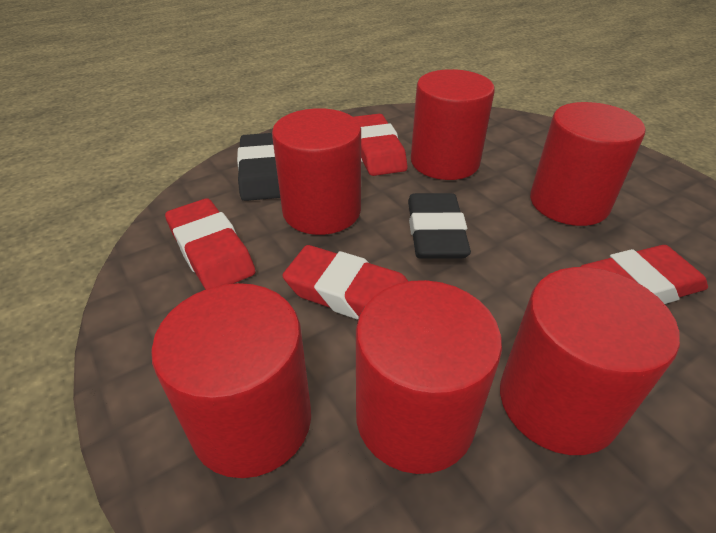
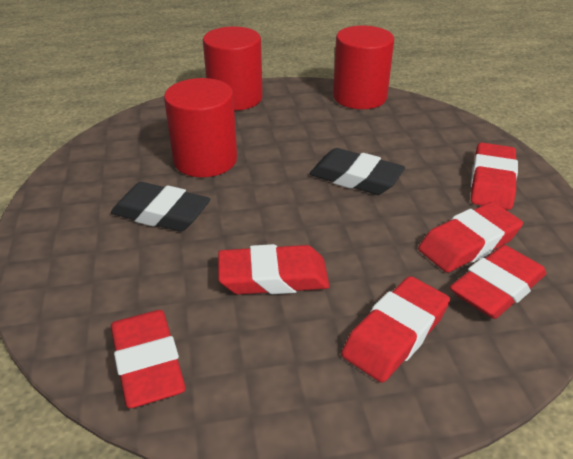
red cylinder: 6 -> 3
red eraser: 4 -> 6

